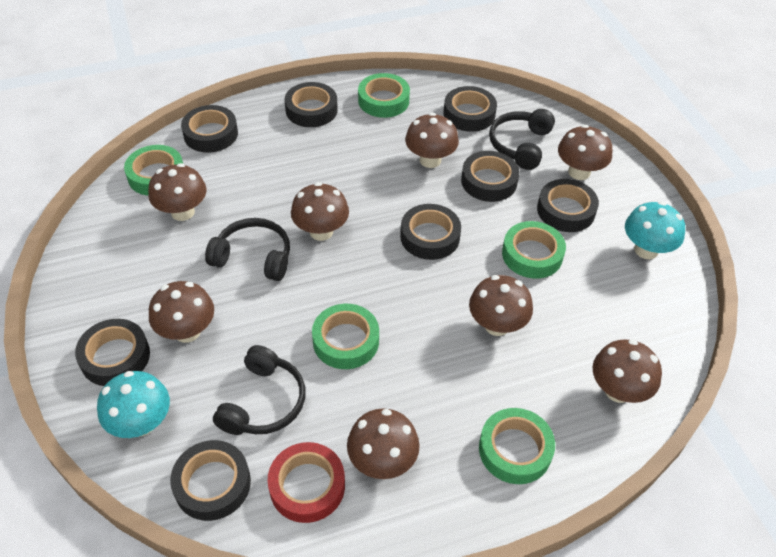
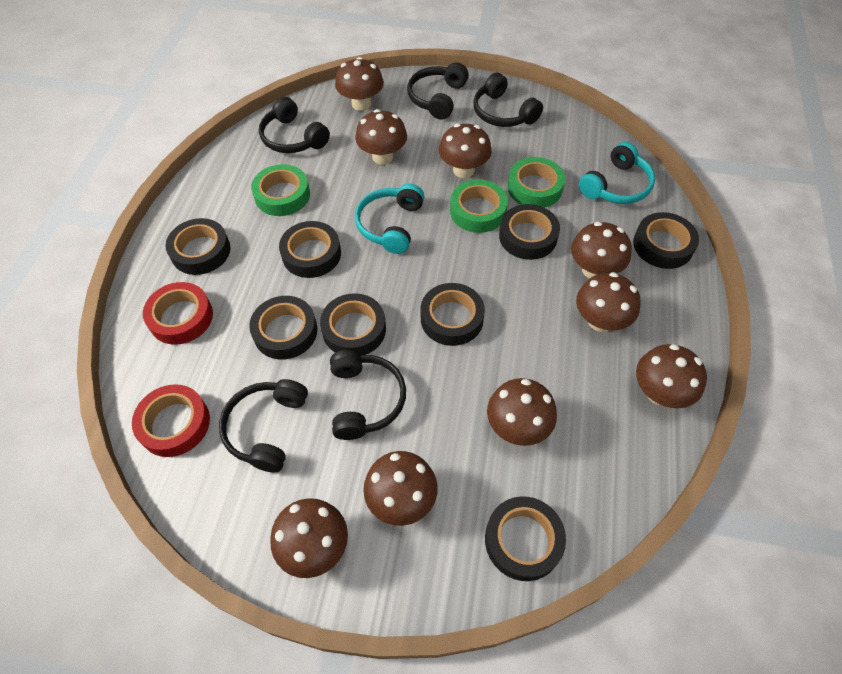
black headphones: 3 -> 5
brown mushroom: 8 -> 9
green tape: 5 -> 3
red tape: 1 -> 2
turquoise headphones: 0 -> 2
turquoise mushroom: 2 -> 0

